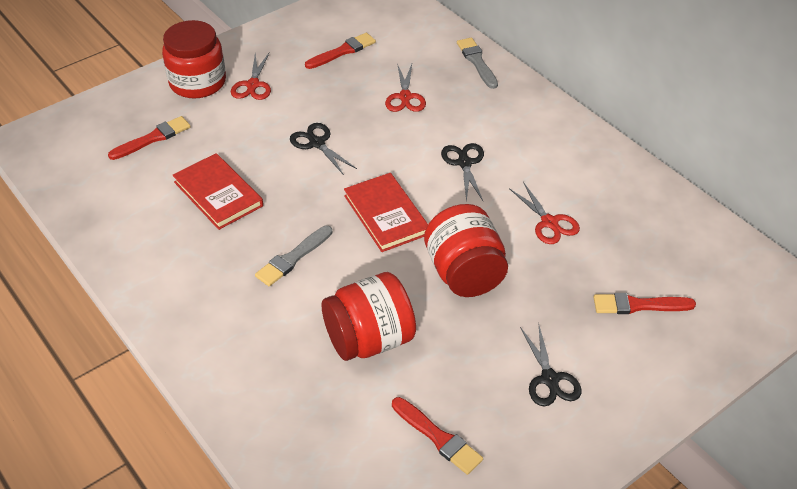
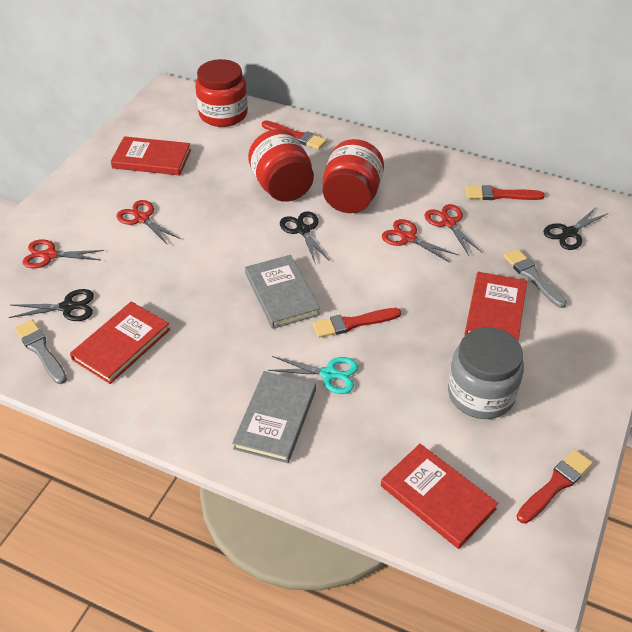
grey book: 0 -> 2
grey jar: 0 -> 1
red book: 2 -> 4
red scissors: 3 -> 4
turquoise scissors: 0 -> 1

